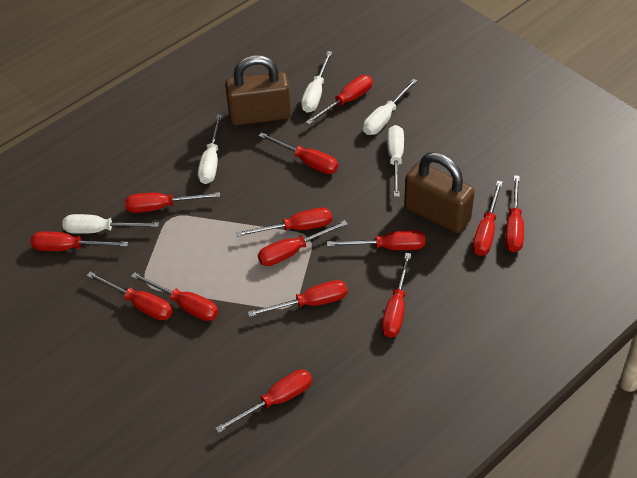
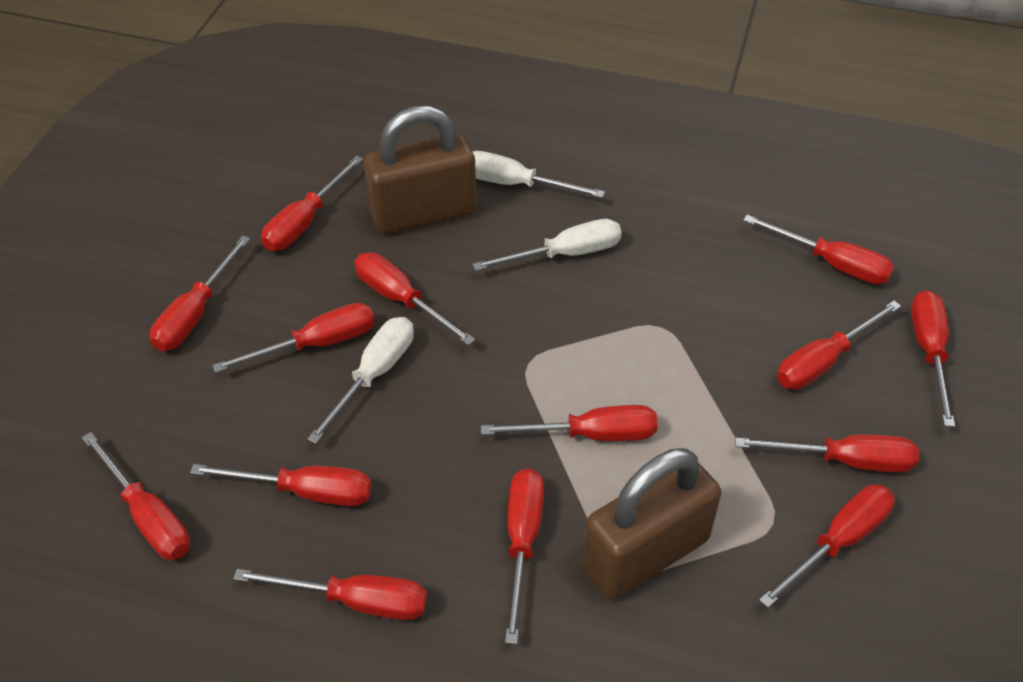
white screwdriver: 5 -> 3

